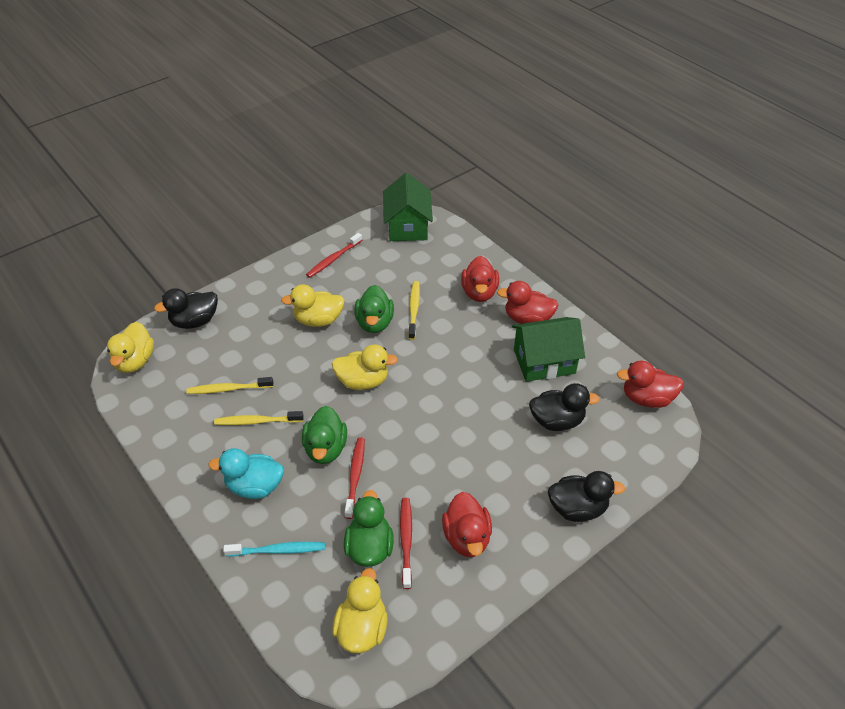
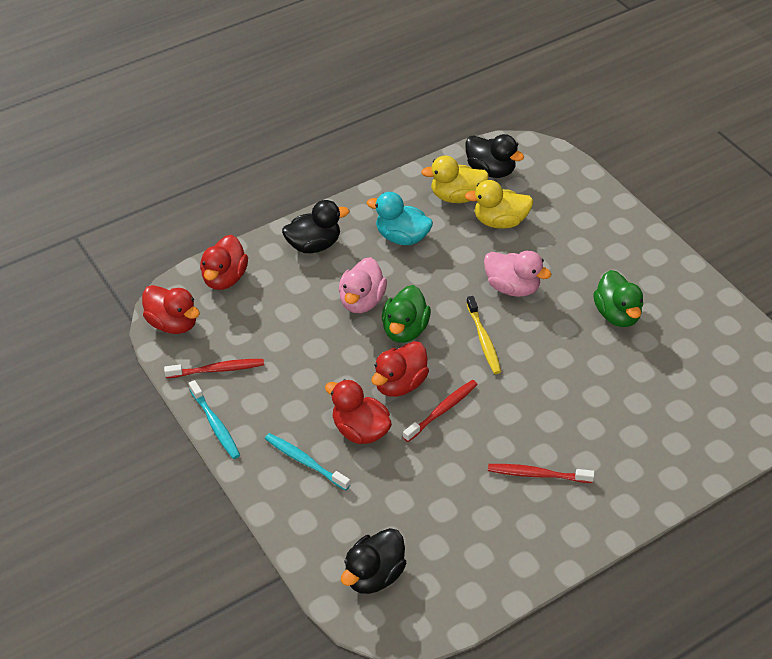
green duck: 3 -> 2
green house: 2 -> 0
pink duck: 0 -> 2
turquoise toothbrush: 1 -> 2
yellow duck: 4 -> 2
yellow toothbrush: 3 -> 1

